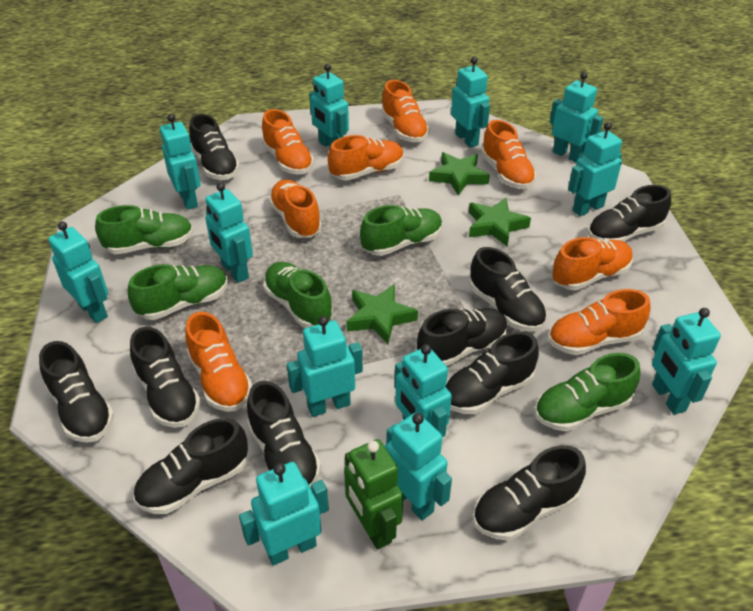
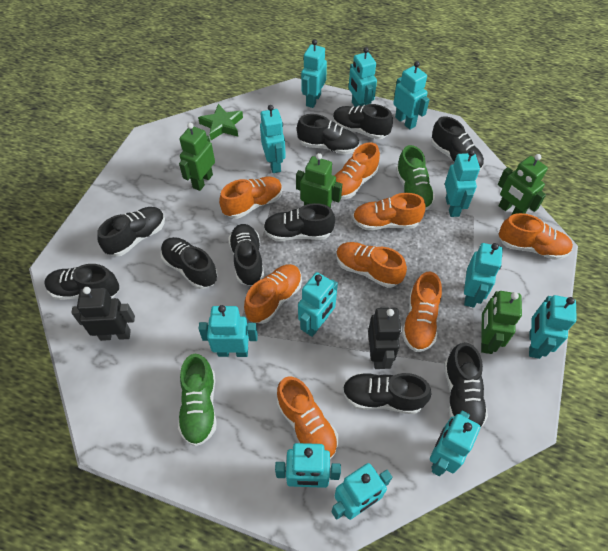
black robot: 0 -> 2
green robot: 1 -> 4
green shoe: 5 -> 2
green star: 3 -> 1

